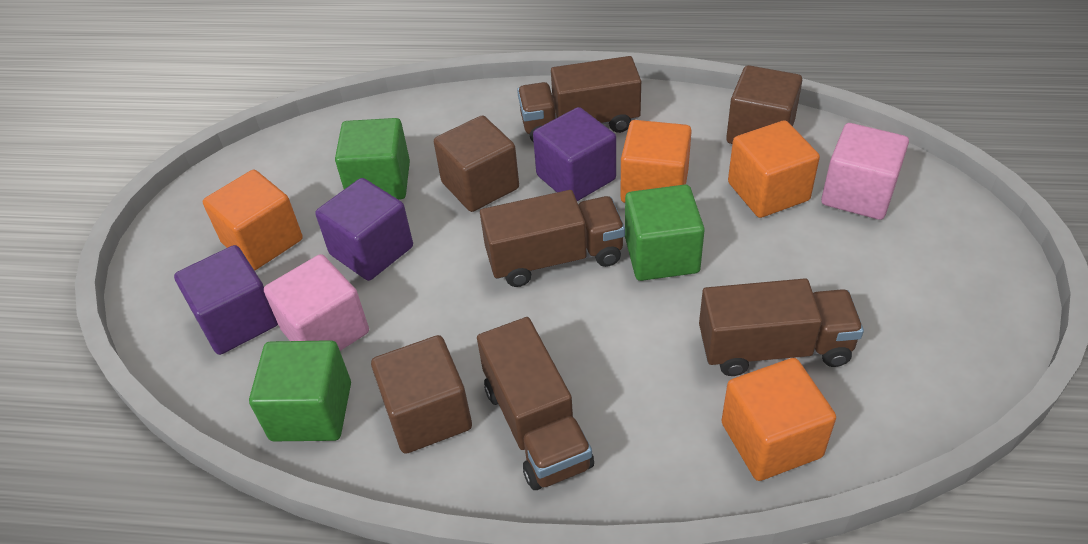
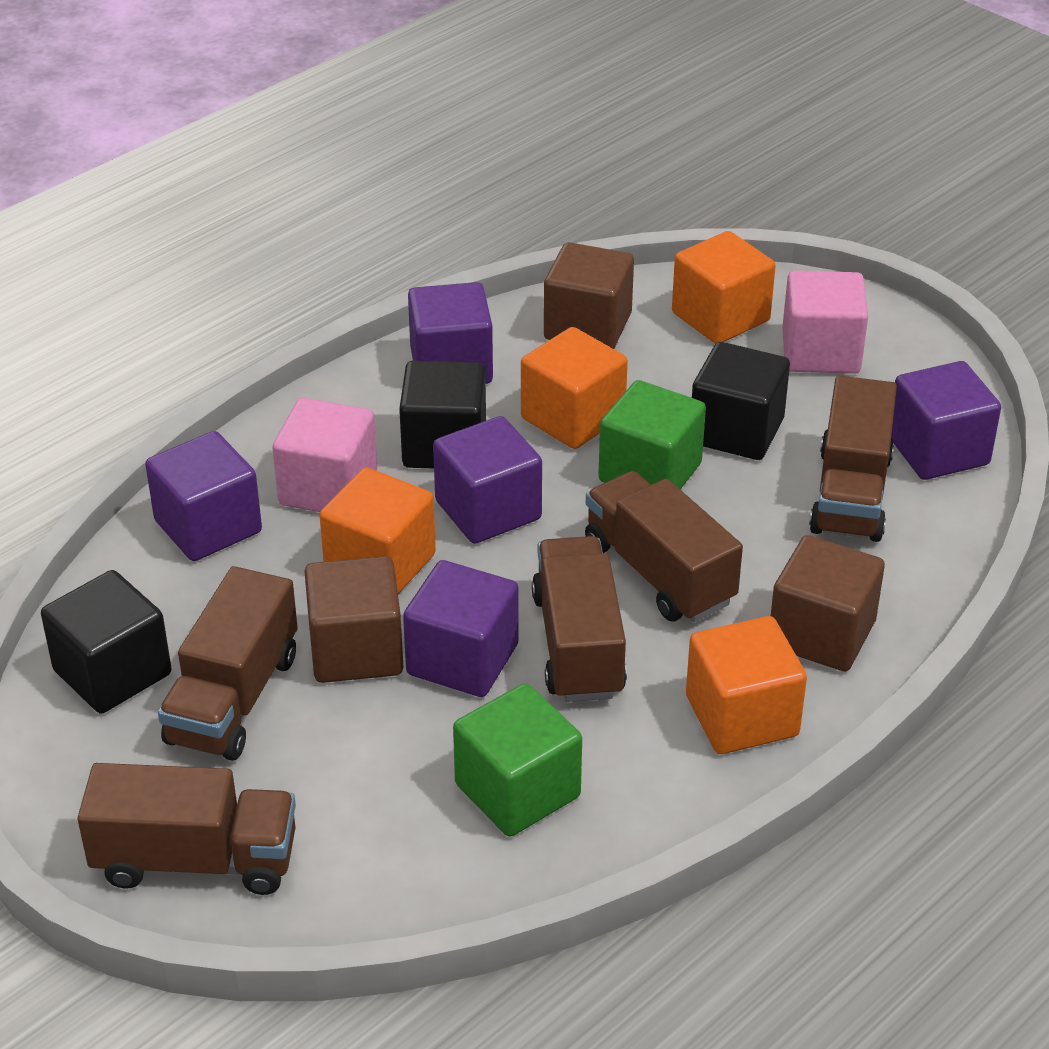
black cube: 0 -> 3
brown truck: 4 -> 5
green cube: 3 -> 2
purple cube: 3 -> 5

